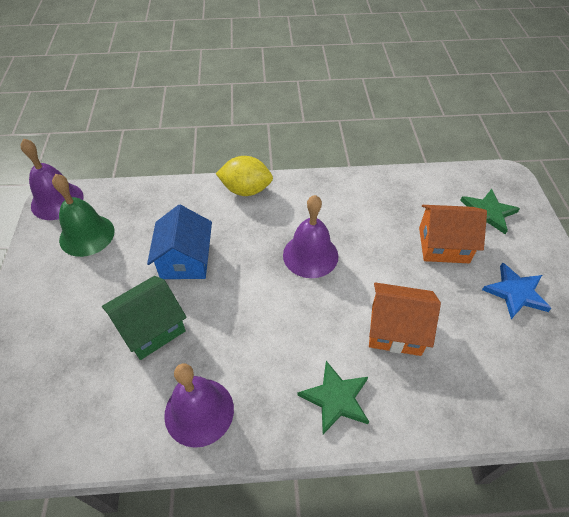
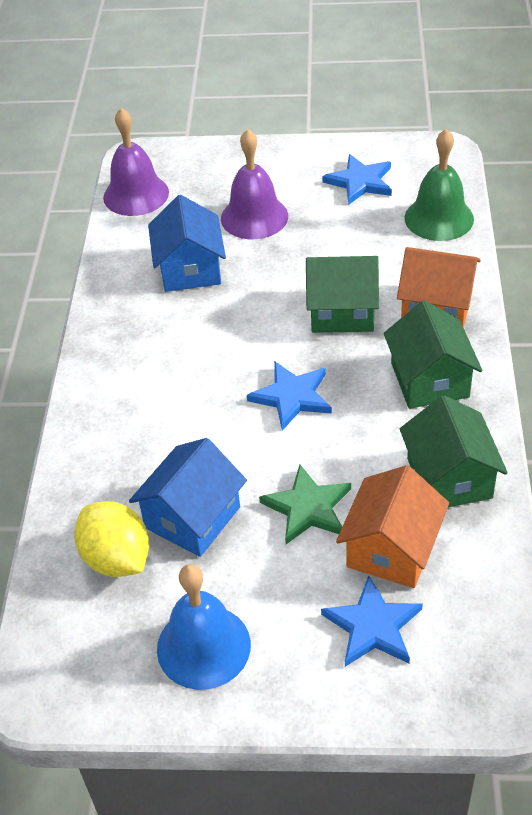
blue bell: 0 -> 1
blue house: 1 -> 2
blue star: 1 -> 3
green house: 1 -> 3
green star: 2 -> 1
purple bell: 3 -> 2

